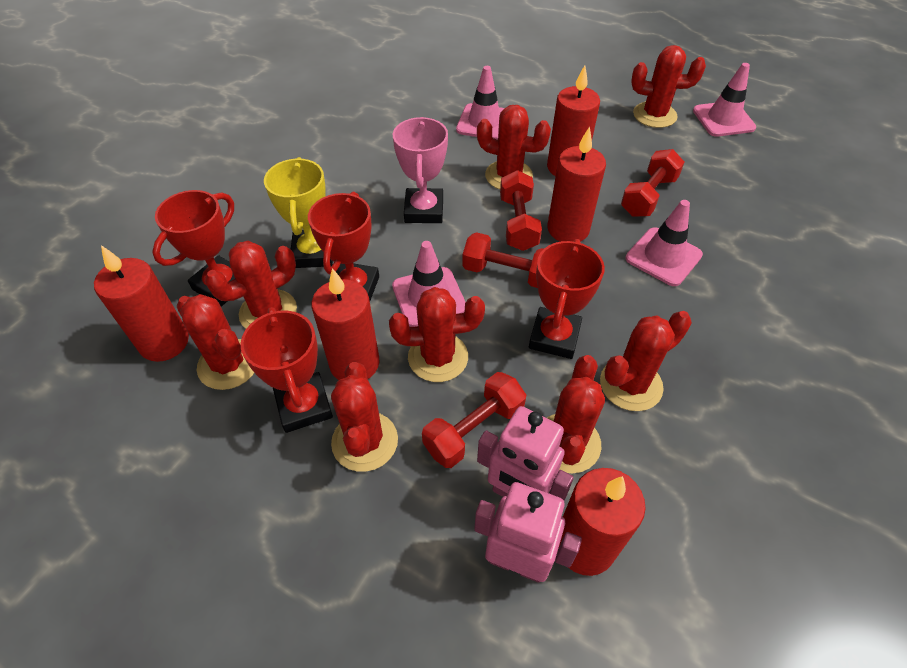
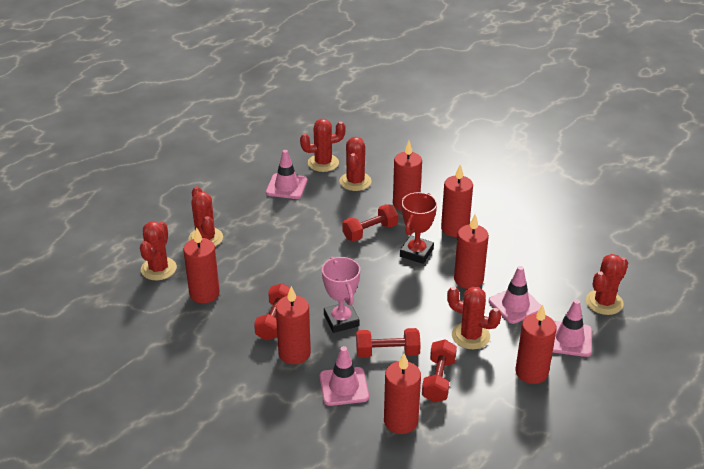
pink robot: 2 -> 0
red cactus: 8 -> 6
red candle: 5 -> 7
red trophy: 4 -> 1
yellow trophy: 1 -> 0

